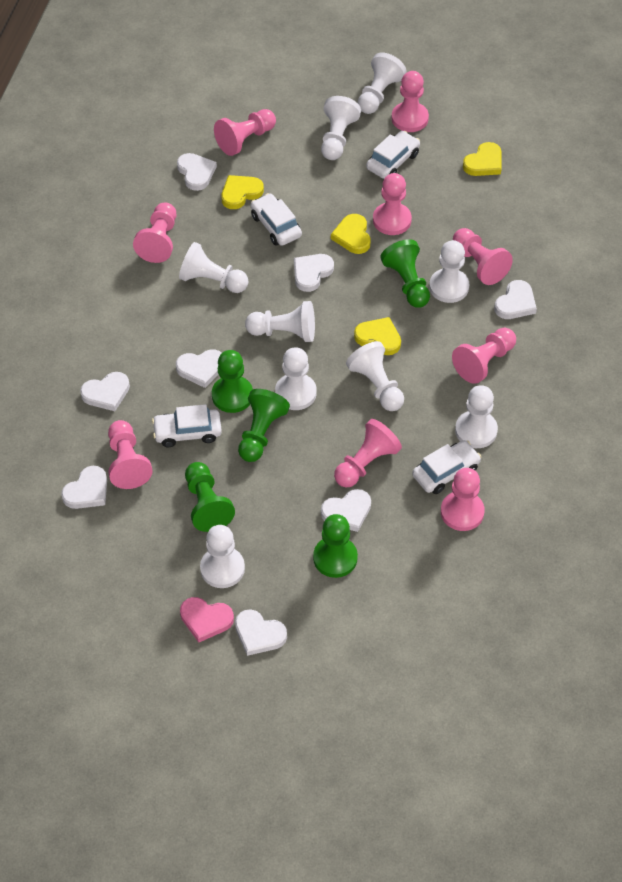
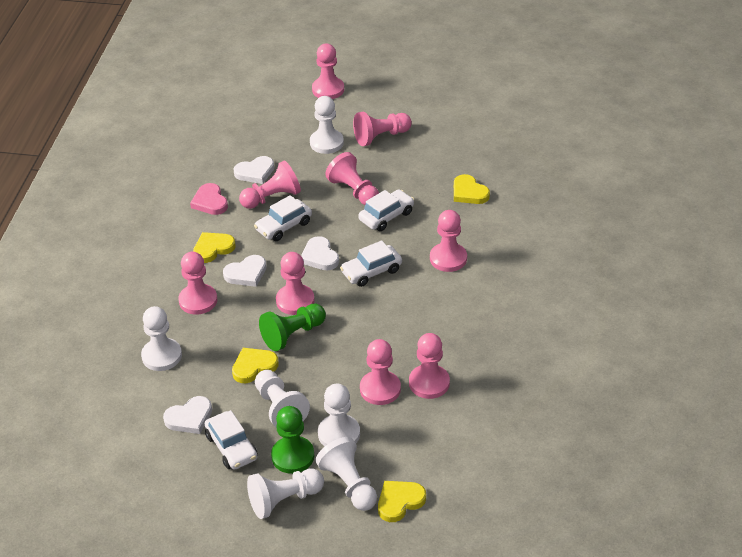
green pawn: 5 -> 2
white heart: 8 -> 4
white pawn: 9 -> 6

